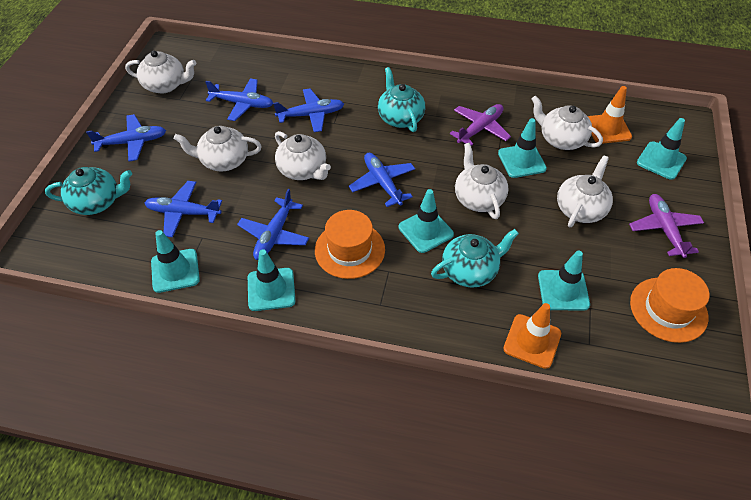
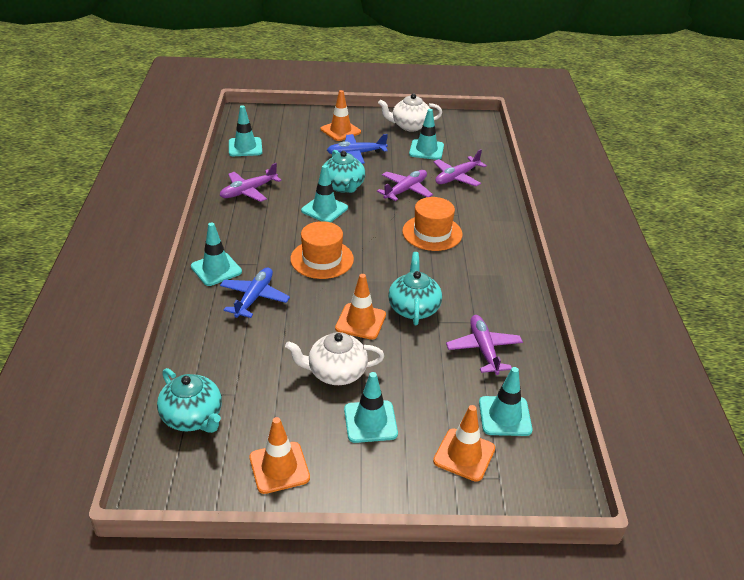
blue plane: 6 -> 2
orange traffic cone: 2 -> 4
purple plane: 2 -> 4
white teapot: 6 -> 2

